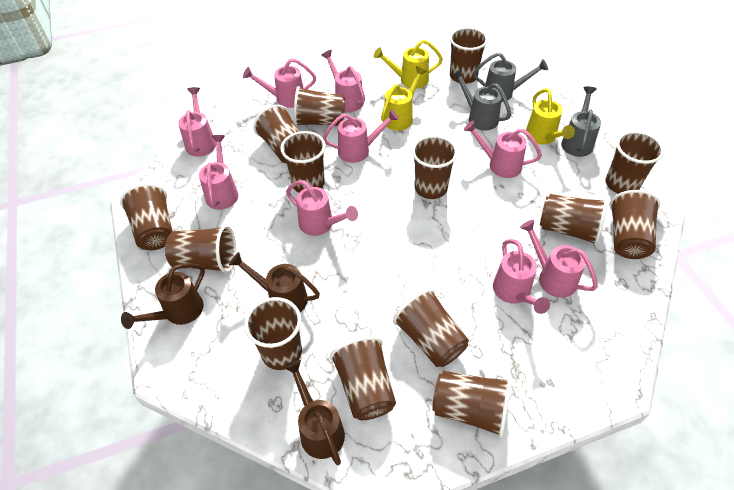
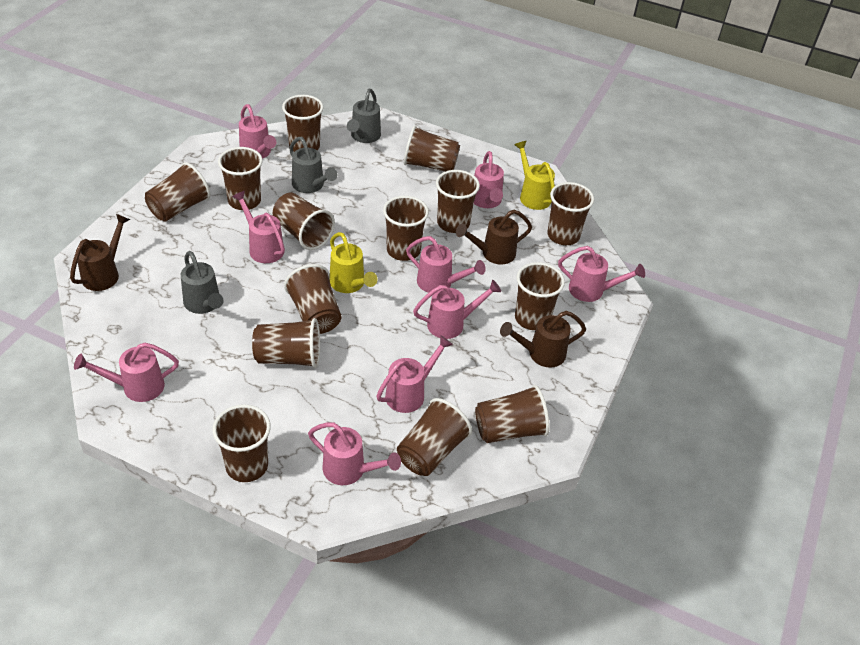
yellow watering can: 3 -> 2

